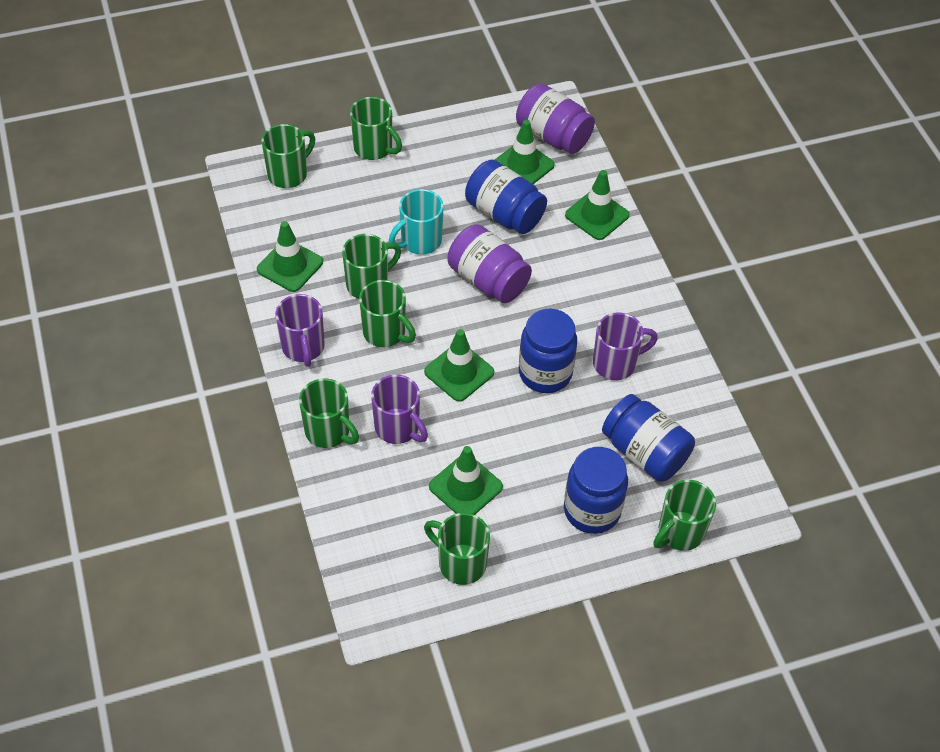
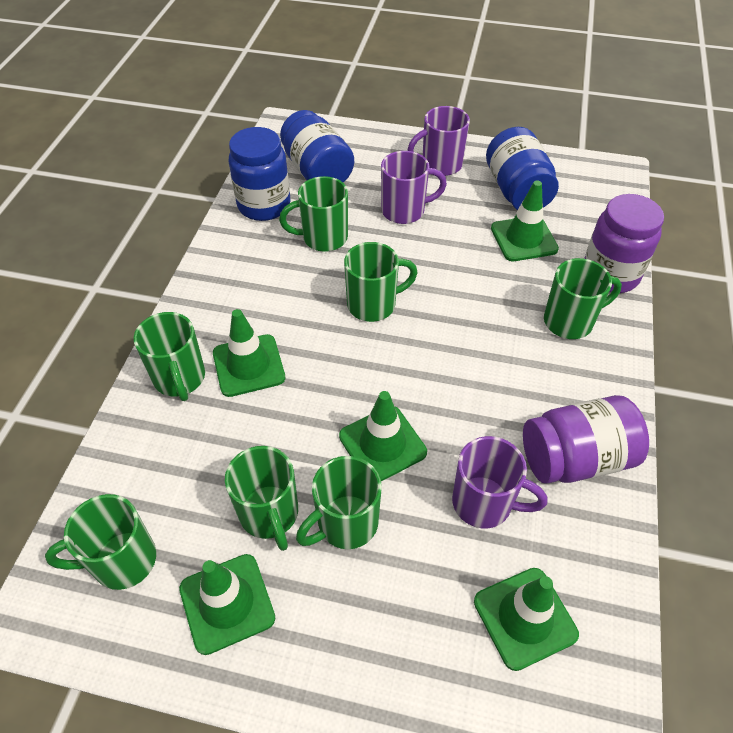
blue jar: 4 -> 3
turquoise mug: 1 -> 0

